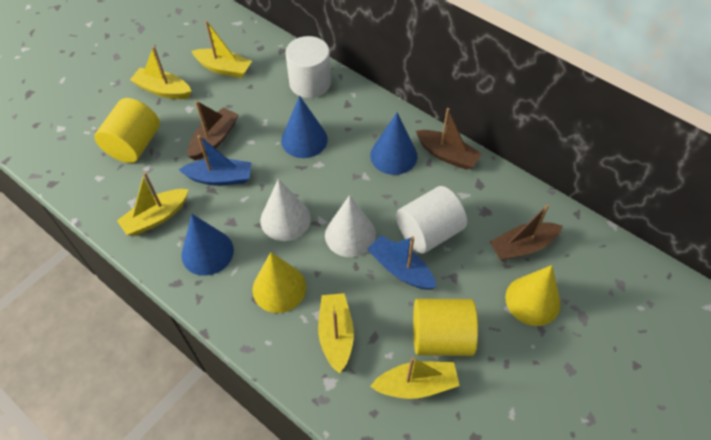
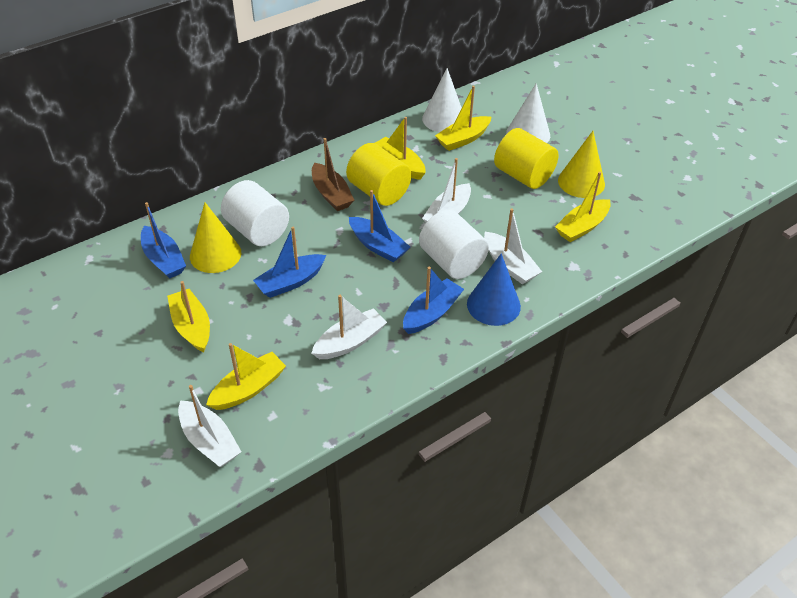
blue boat: 2 -> 4
blue cone: 3 -> 1
brown boat: 3 -> 1
white boat: 0 -> 4

